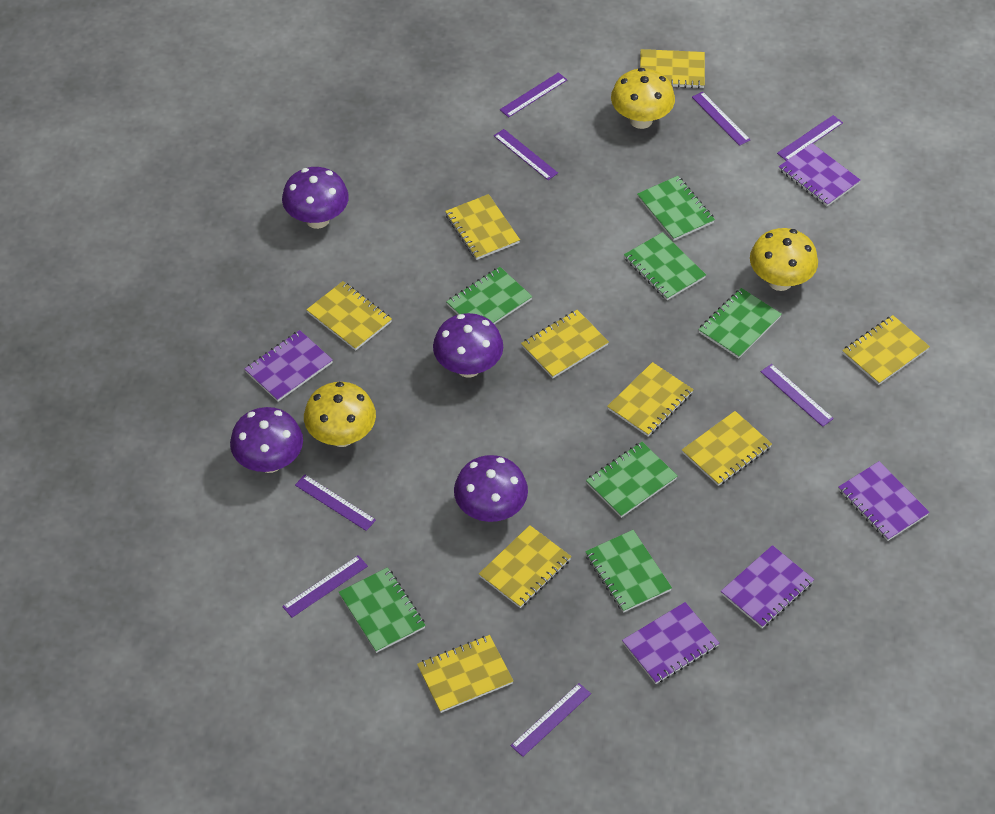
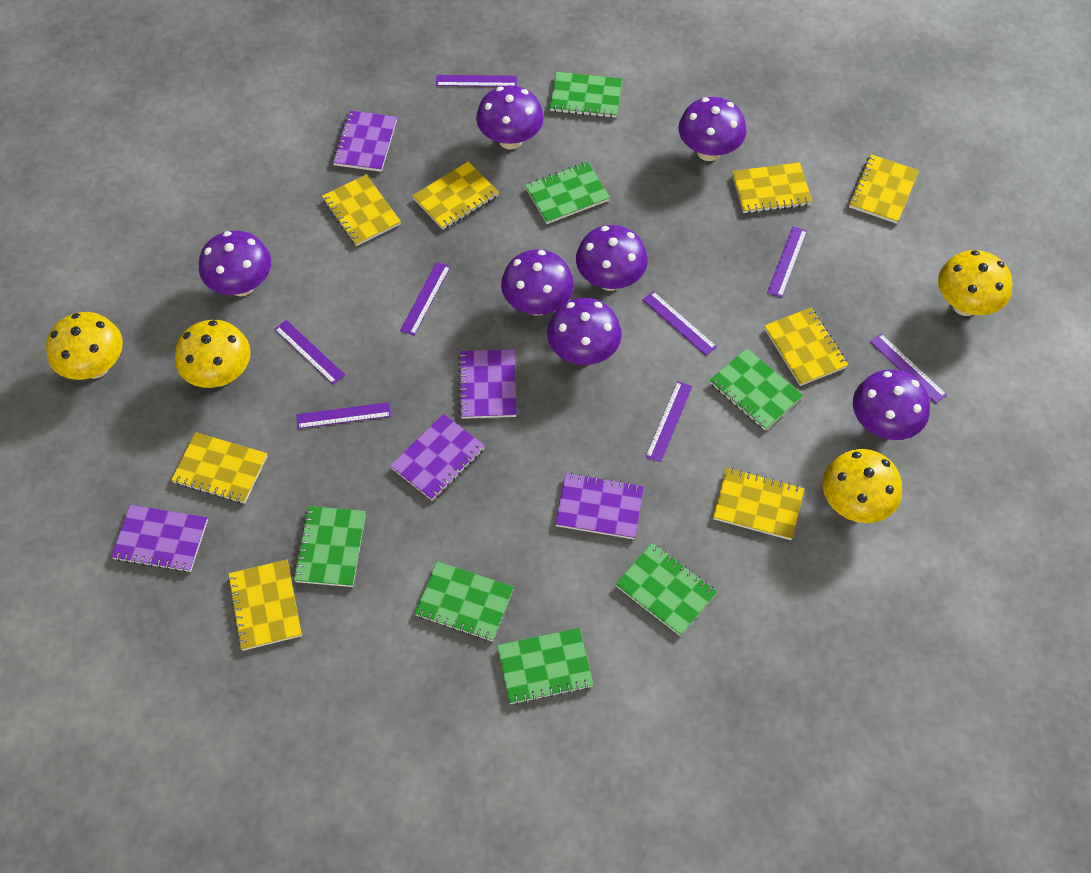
purple mushroom: 4 -> 7
yellow mushroom: 3 -> 4
yellow notebook: 9 -> 8

